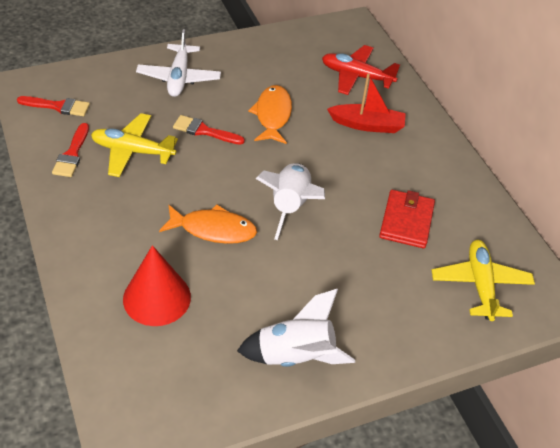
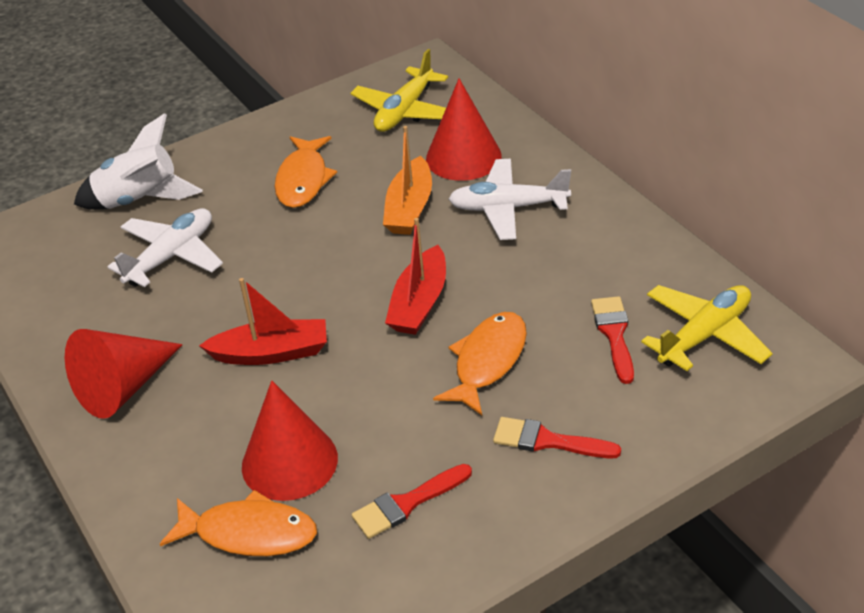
orange boat: 0 -> 1
orange fish: 2 -> 3
red boat: 1 -> 2
red cone: 1 -> 3
red plane: 1 -> 0
red wallet: 1 -> 0
white plane: 1 -> 2
white rocket: 2 -> 1

